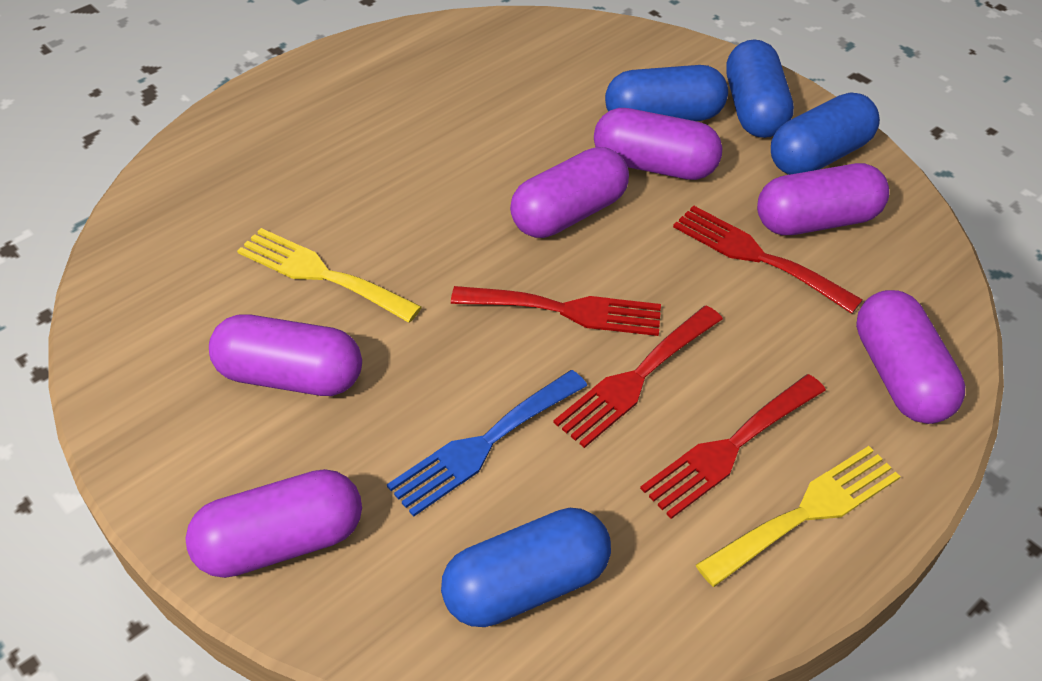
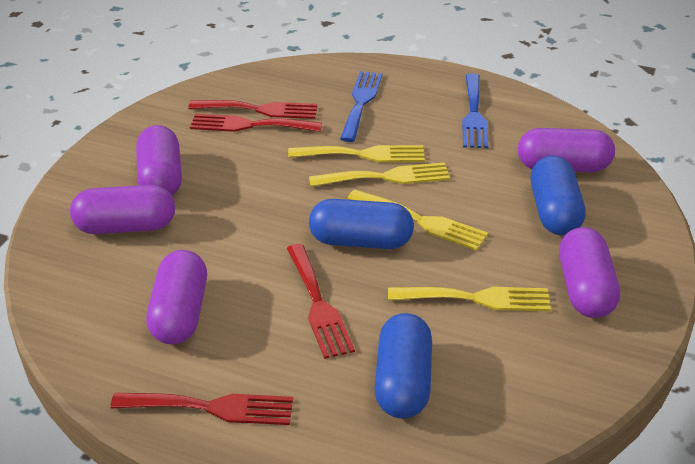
blue capsule: 4 -> 3
blue fork: 1 -> 2
purple capsule: 6 -> 5
yellow fork: 2 -> 4

